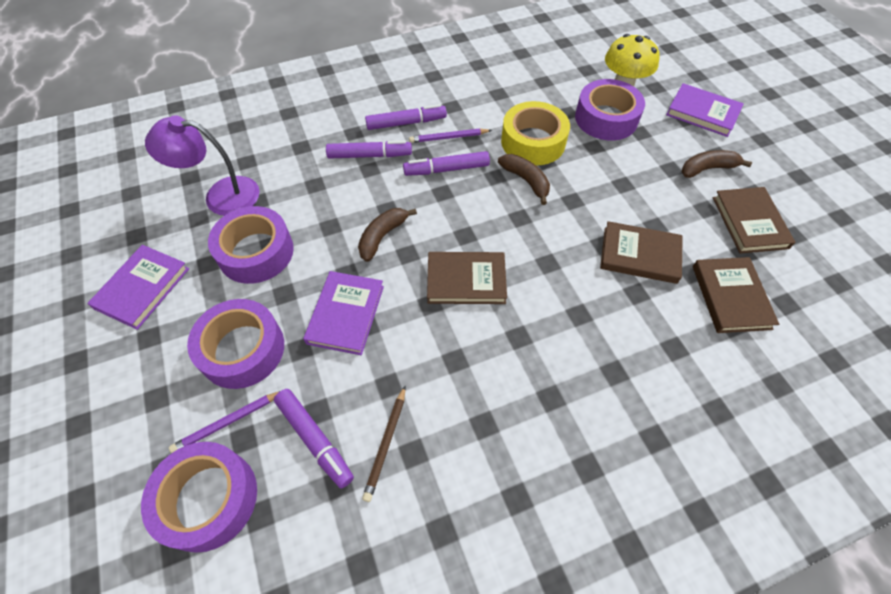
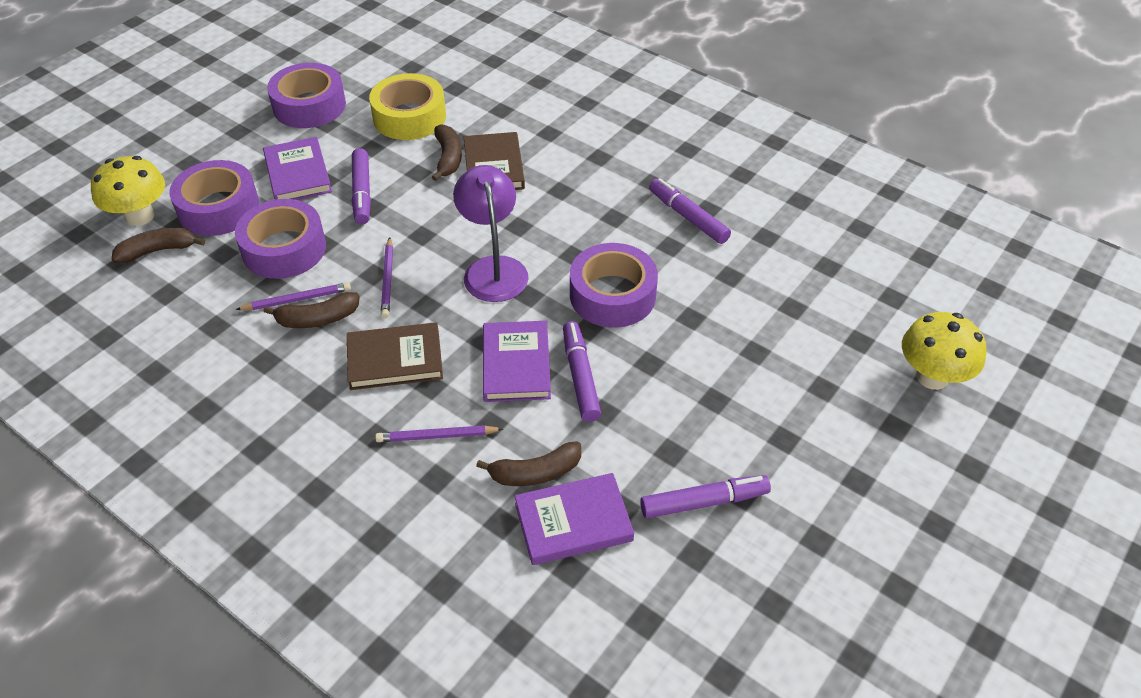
brown banana: 3 -> 4
brown book: 4 -> 2
brown pencil: 1 -> 0
purple pencil: 2 -> 3
yellow mushroom: 1 -> 2

